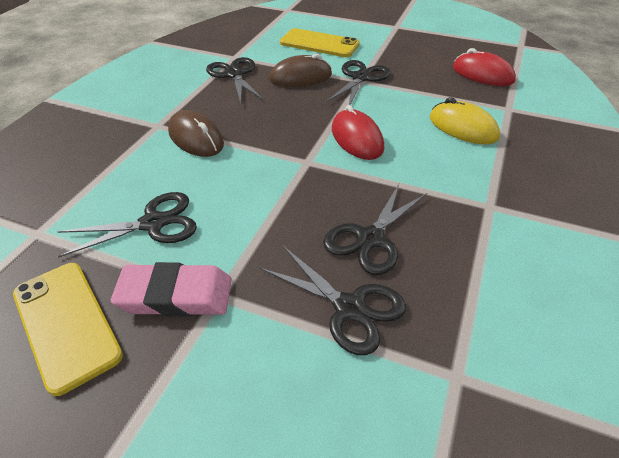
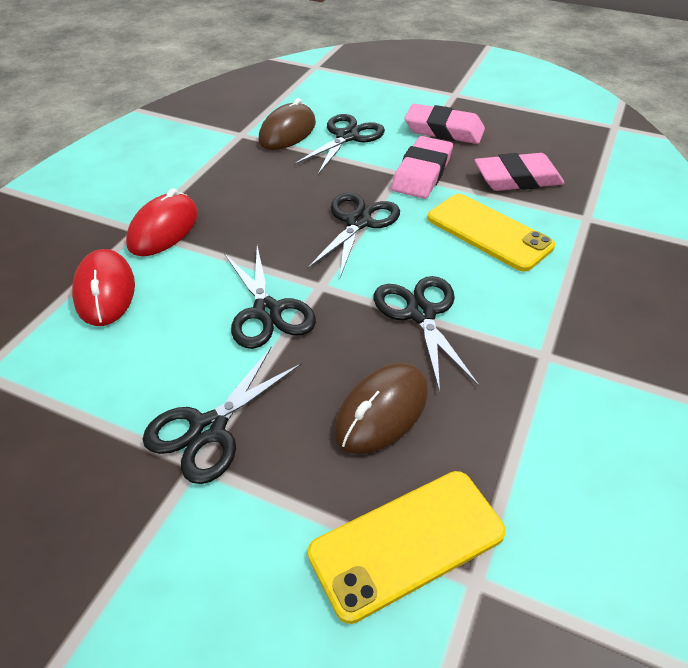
pink eraser: 1 -> 3
yellow mouse: 1 -> 0

